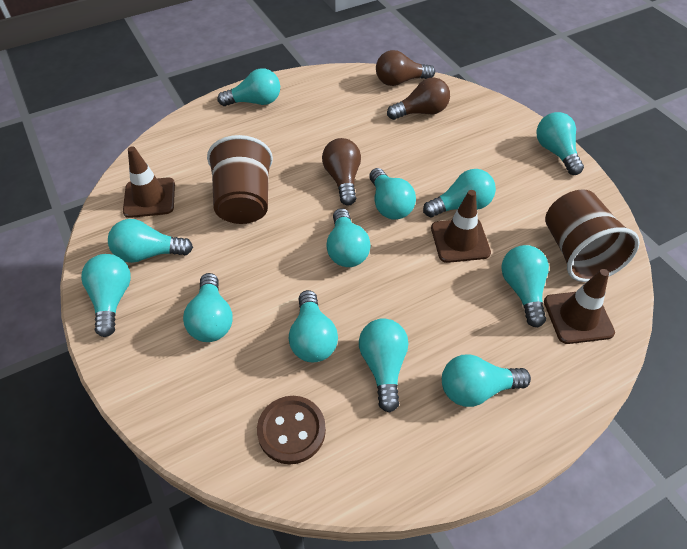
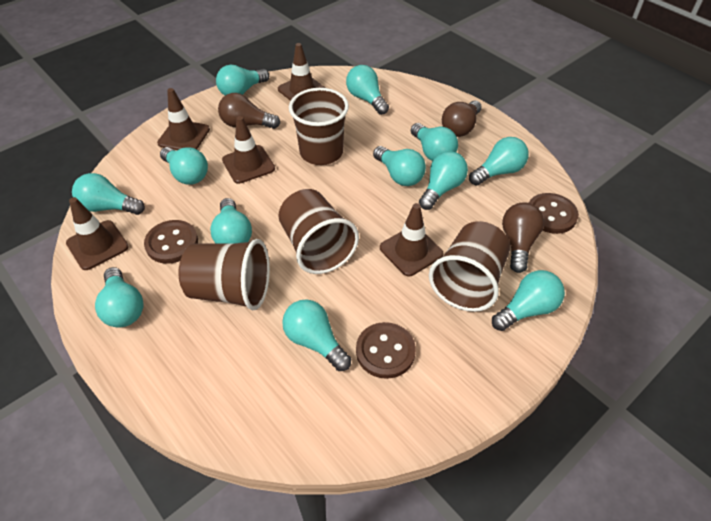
brown button: 1 -> 3
brown cup: 2 -> 4
brown traffic cone: 3 -> 5

